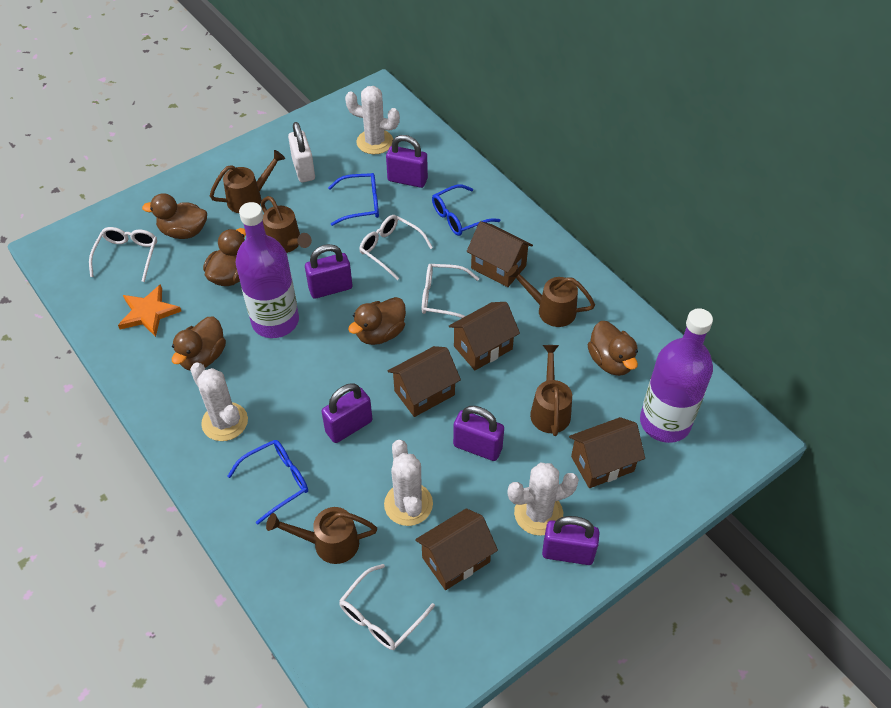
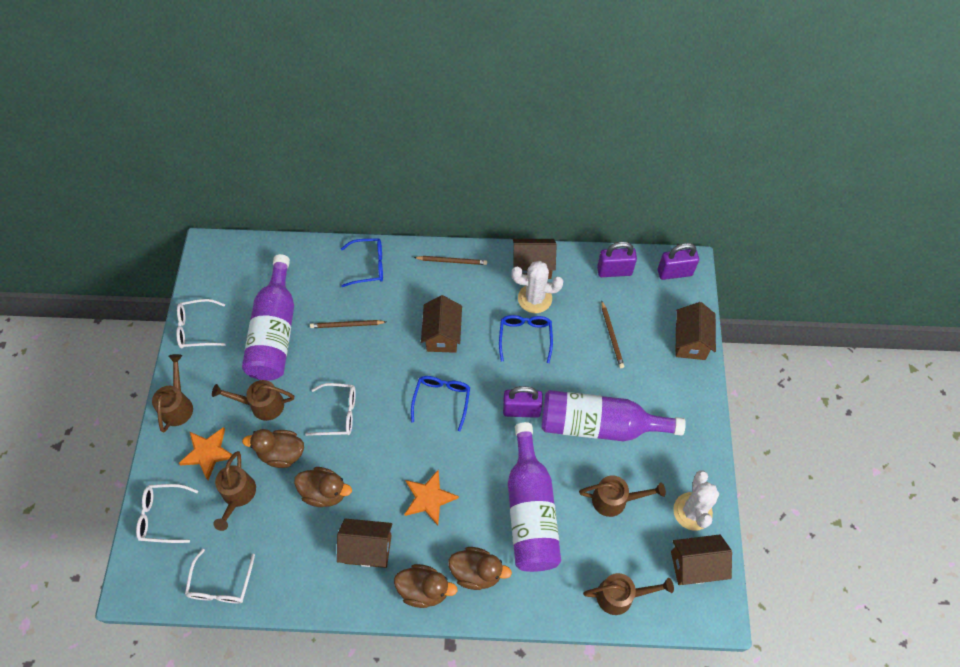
brown duck: 5 -> 4
brown pencil: 0 -> 3
orange star: 1 -> 2
purple bottle: 2 -> 3
purple padlock: 5 -> 3
white cactus: 4 -> 2
white padlock: 1 -> 0

